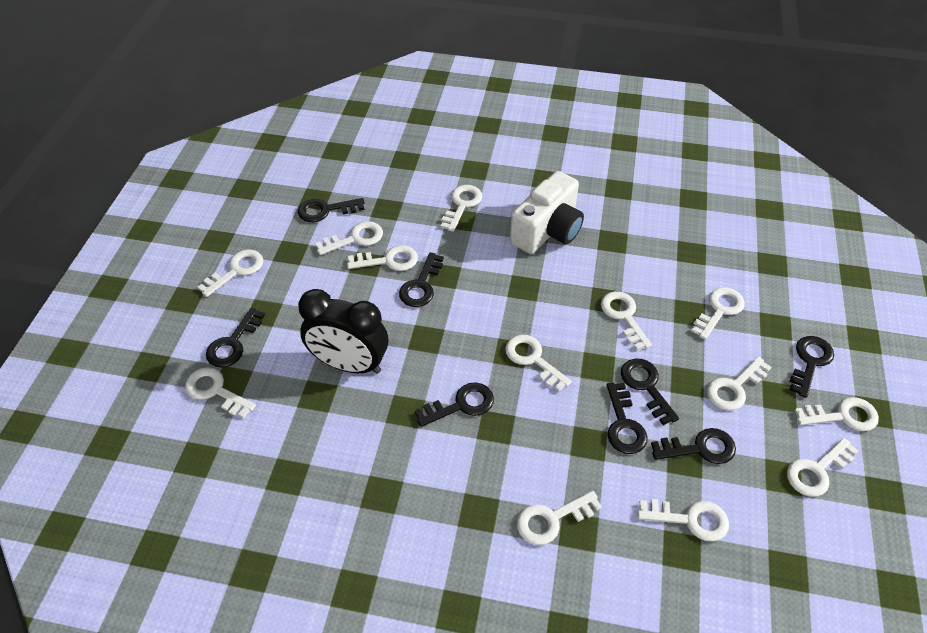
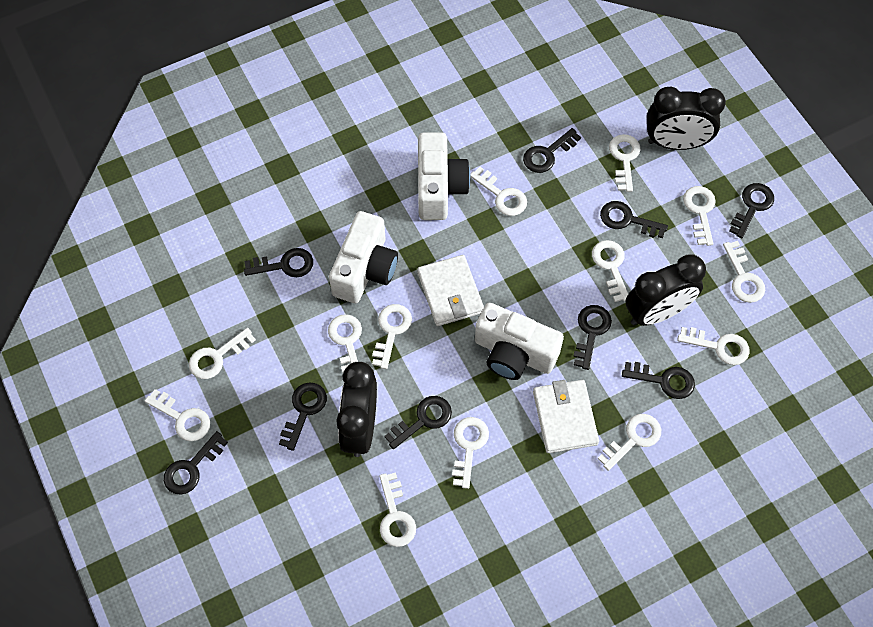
black clock: 1 -> 3
black key: 8 -> 9
white camera: 1 -> 3
white wallet: 0 -> 2

